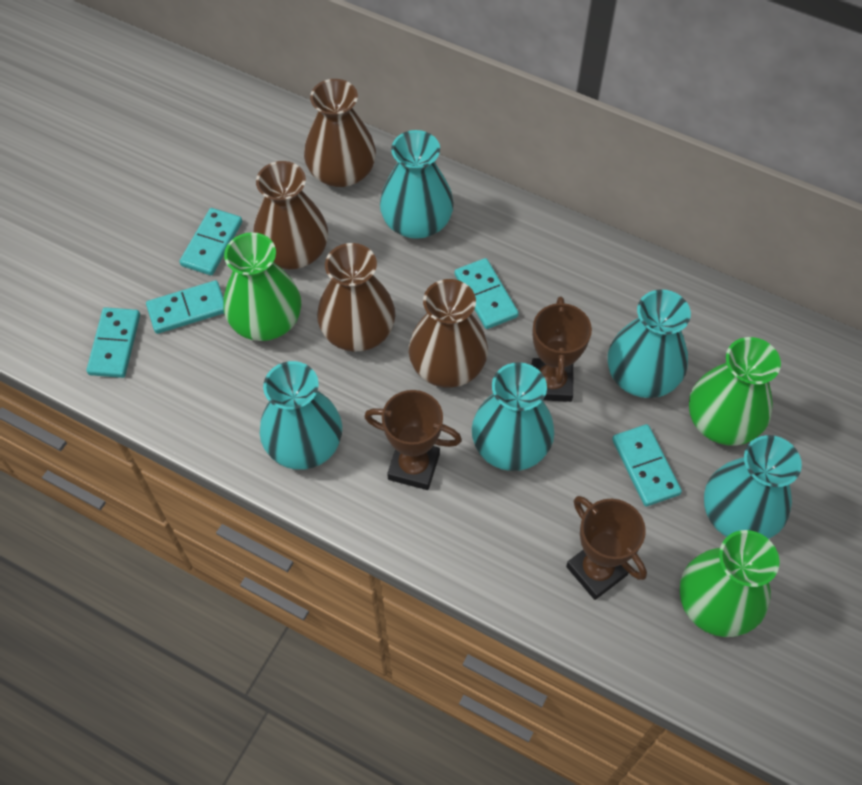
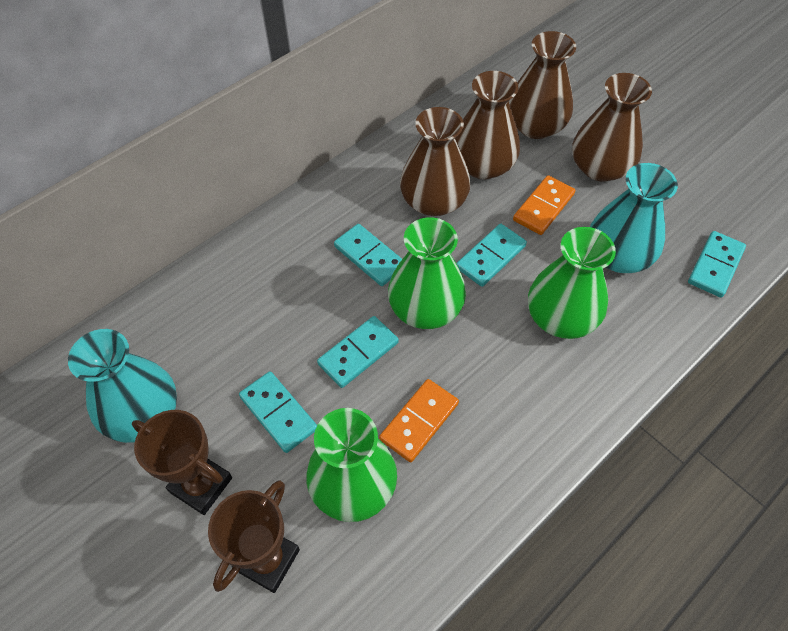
brown trophy: 3 -> 2
orange domino: 0 -> 2
turquoise vase: 5 -> 2

